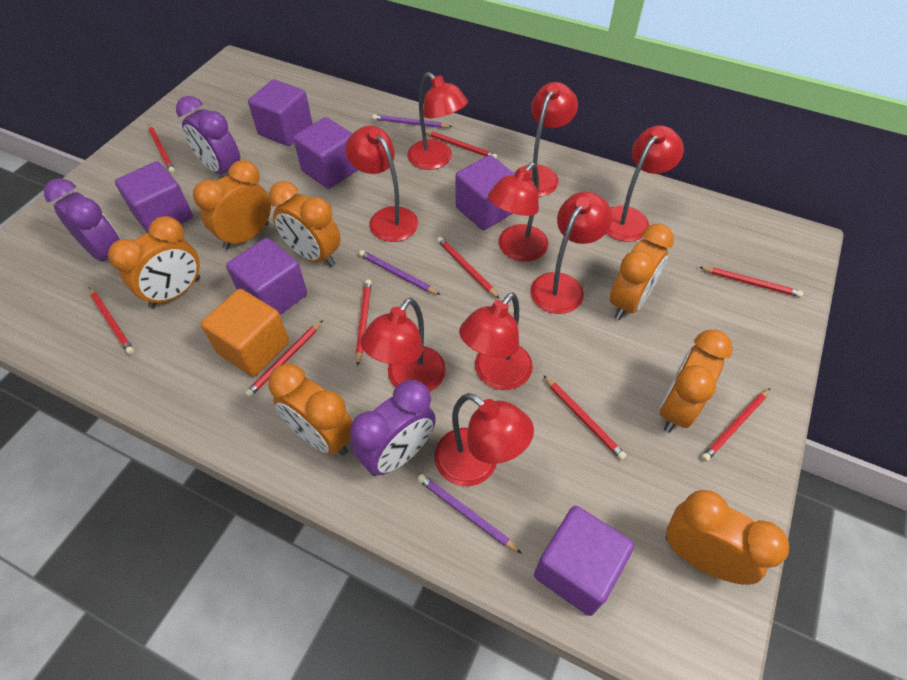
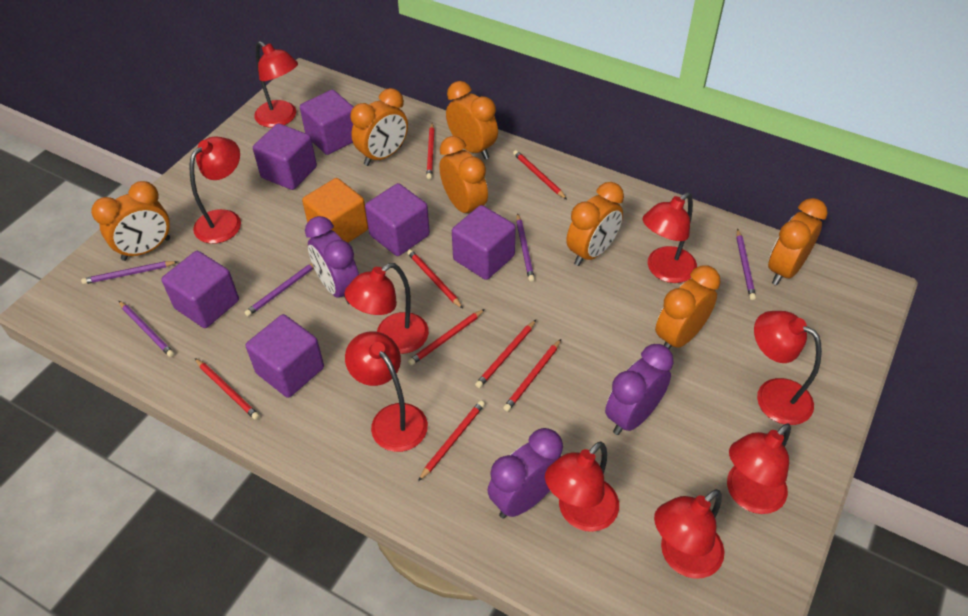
purple pencil: 3 -> 5
red pencil: 9 -> 8

